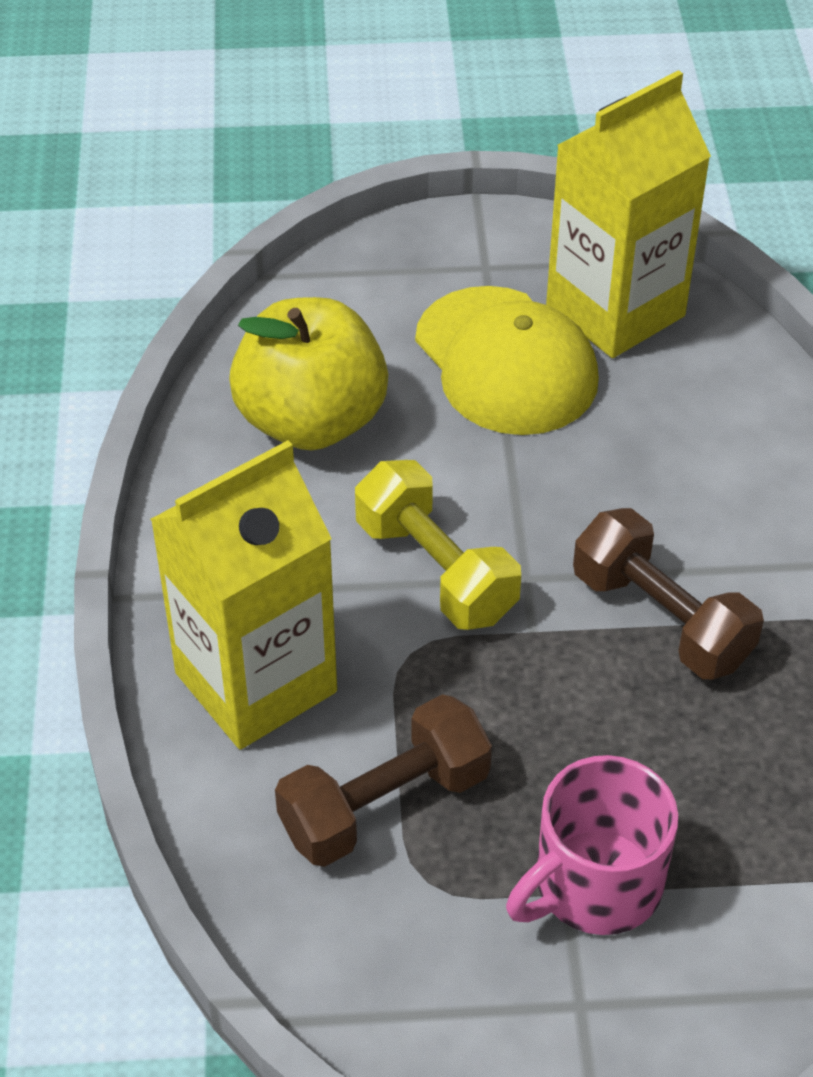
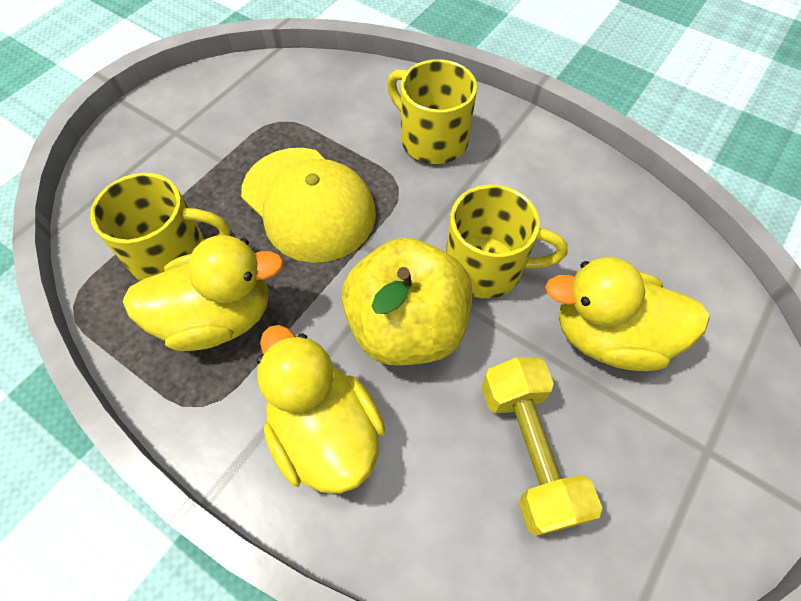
brown dumbbell: 2 -> 0
pink mug: 1 -> 0
yellow carton: 2 -> 0
yellow duck: 0 -> 3
yellow mug: 0 -> 3

